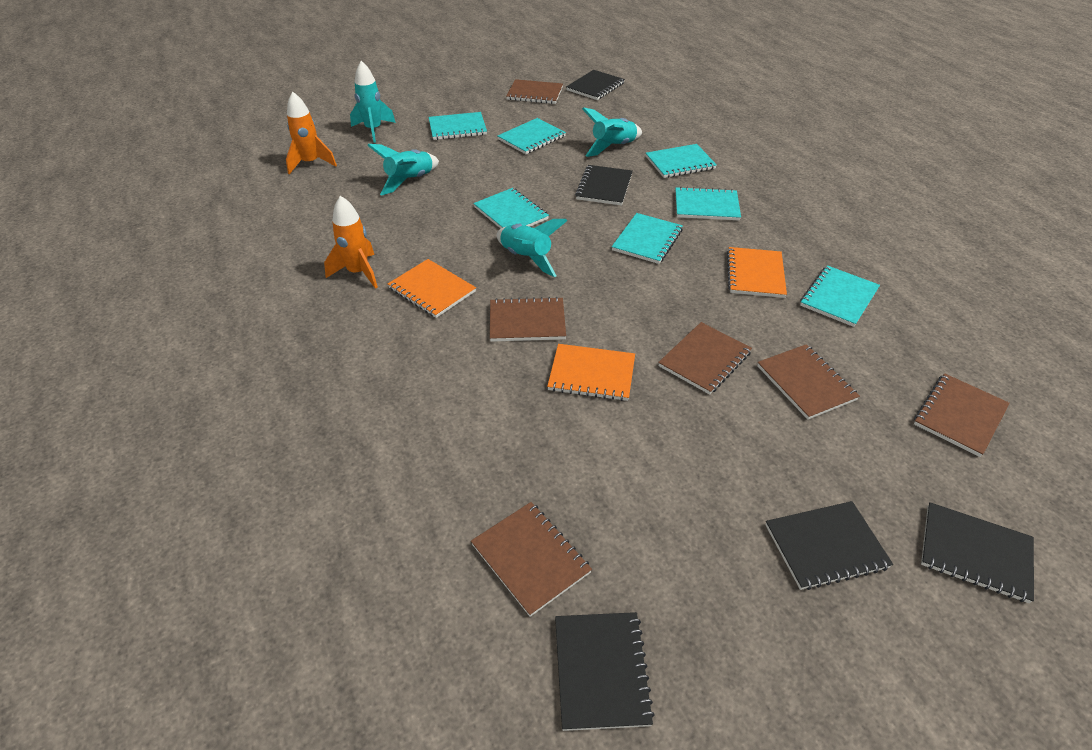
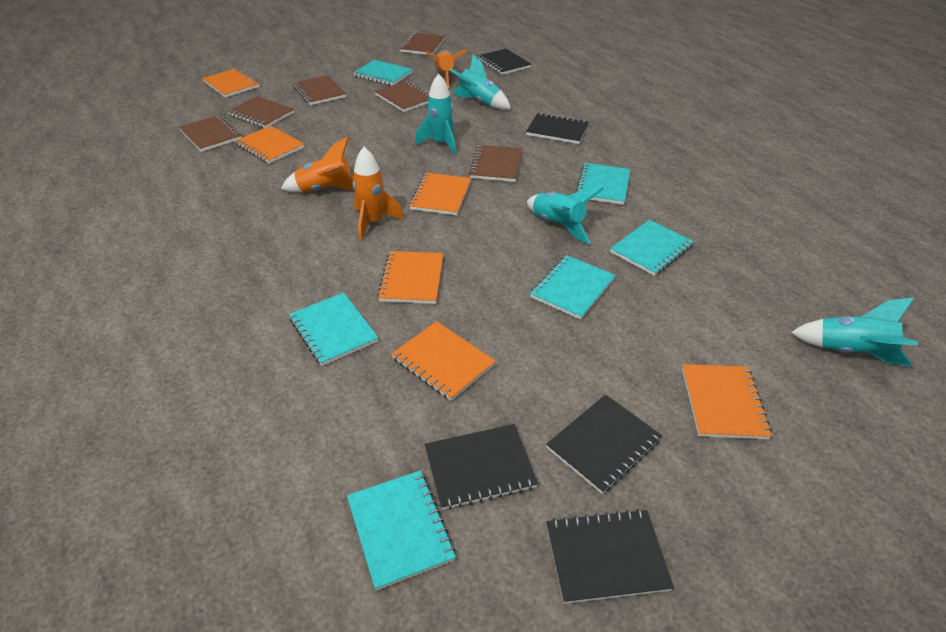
orange notebook: 3 -> 6
orange rocket: 2 -> 3
turquoise notebook: 7 -> 6

